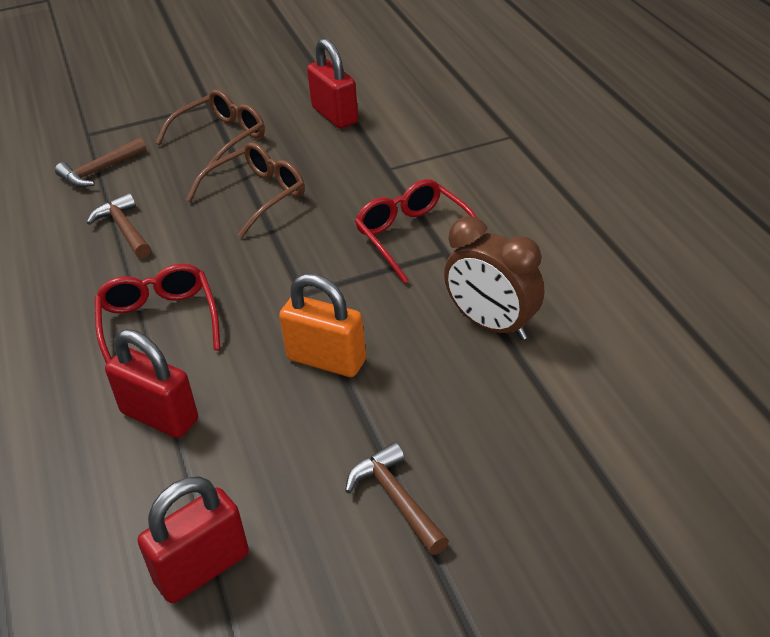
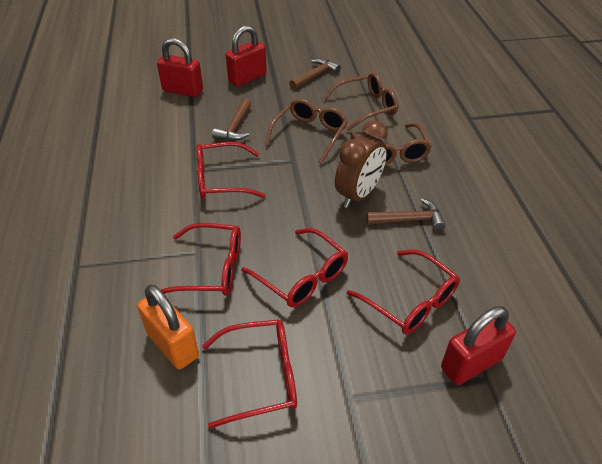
brown glasses: 2 -> 3
red glasses: 2 -> 5

